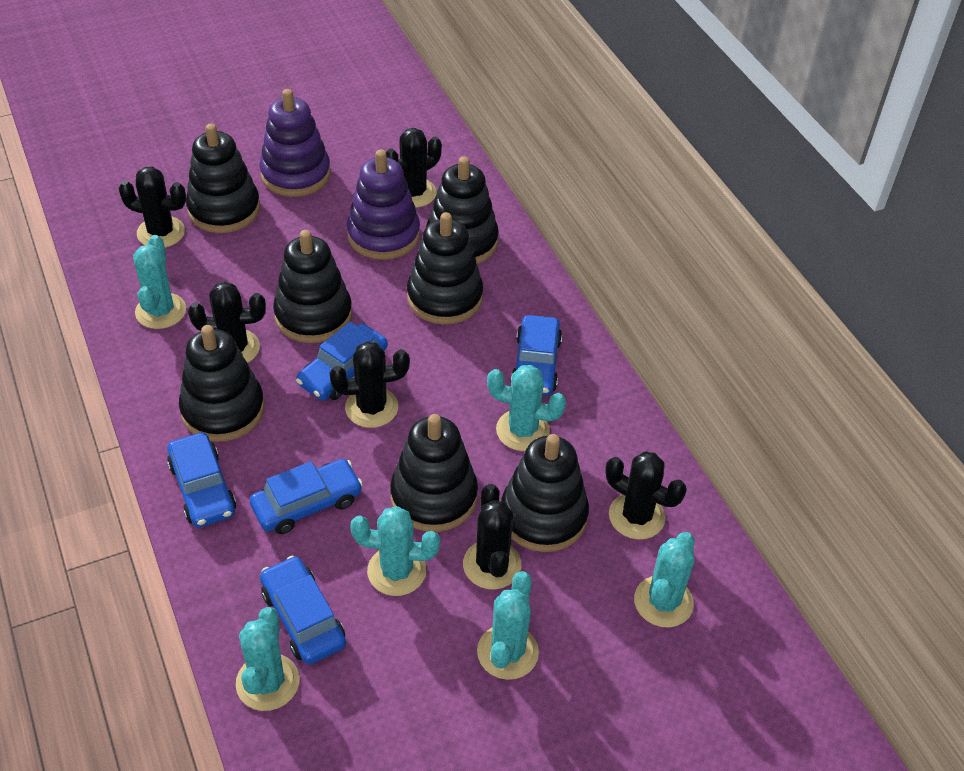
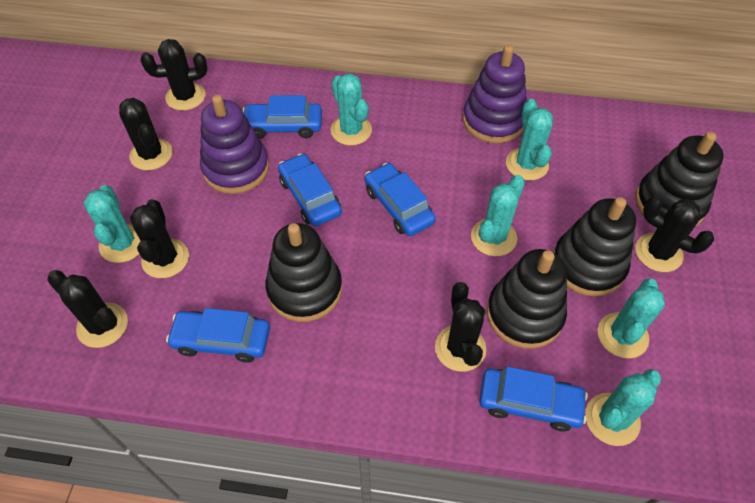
black stacking toy: 7 -> 4

